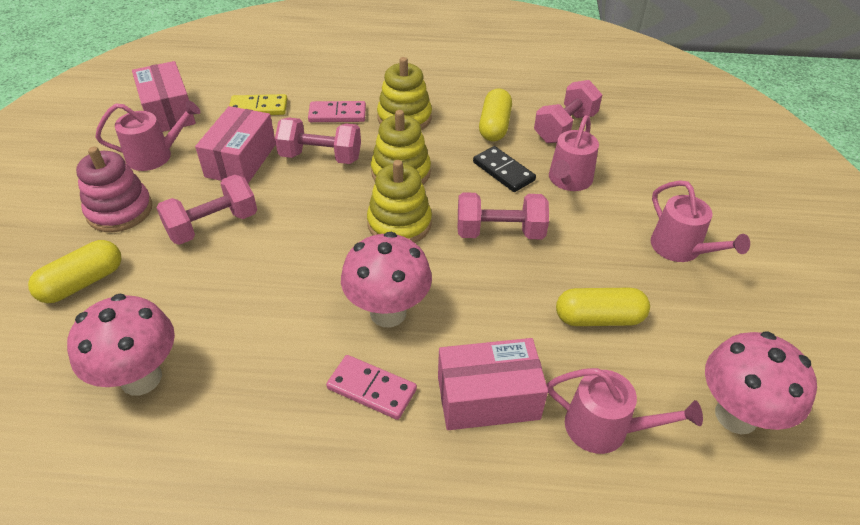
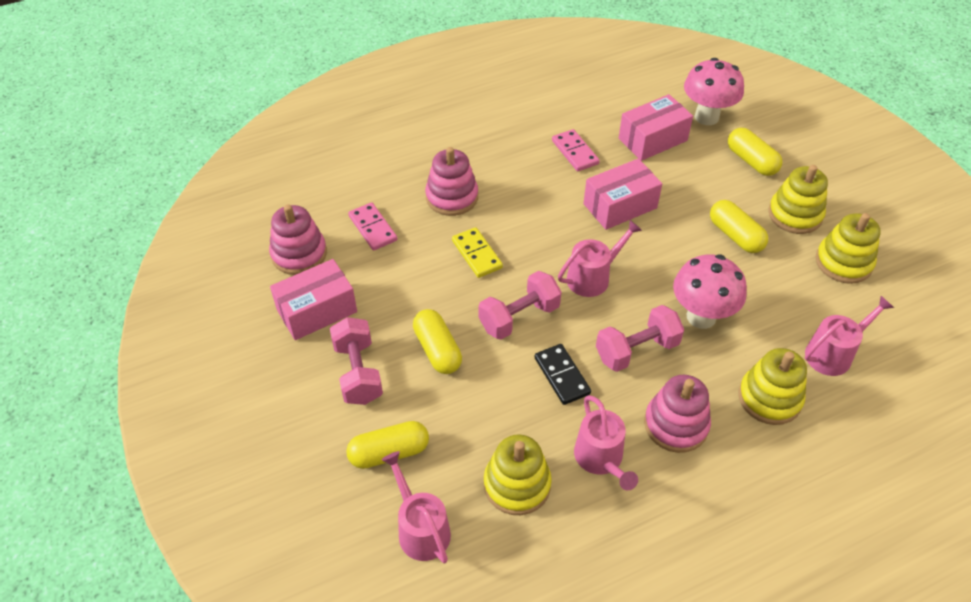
pink dumbbell: 4 -> 3
pink mushroom: 3 -> 2
pink stacking toy: 1 -> 3
yellow capsule: 3 -> 4
yellow stacking toy: 3 -> 4

